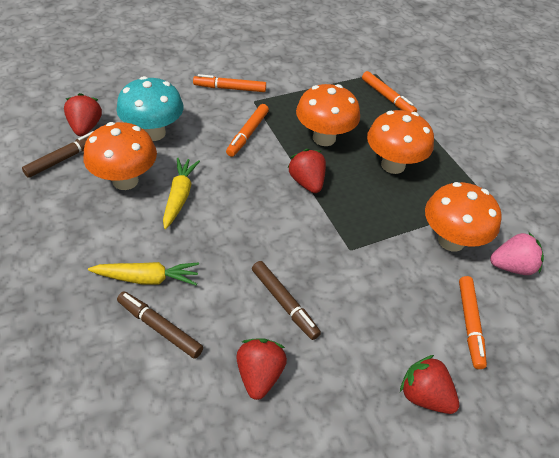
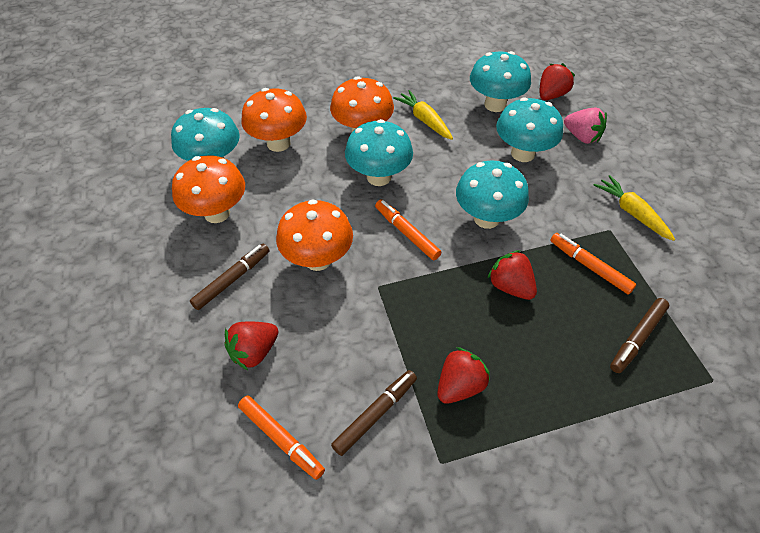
orange marker: 4 -> 3
turquoise mushroom: 1 -> 5

